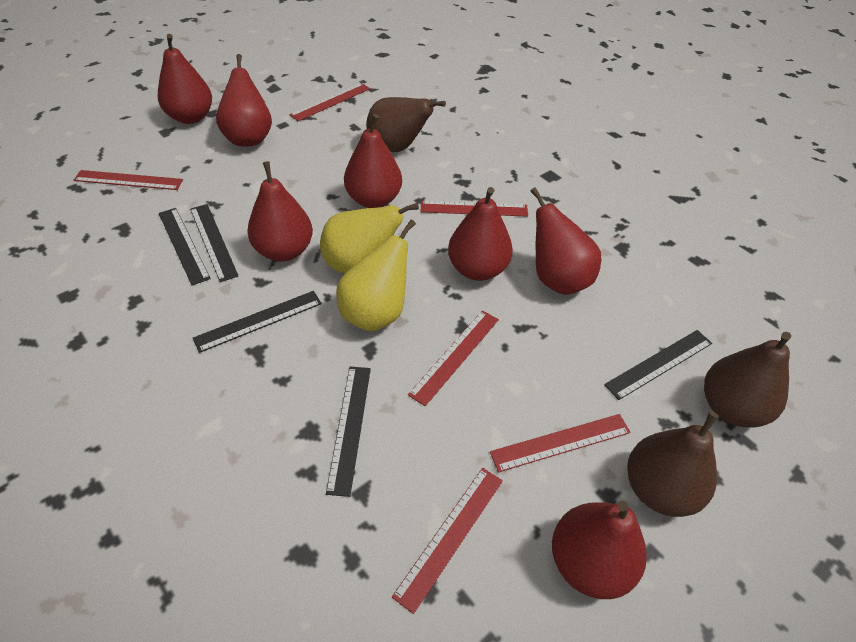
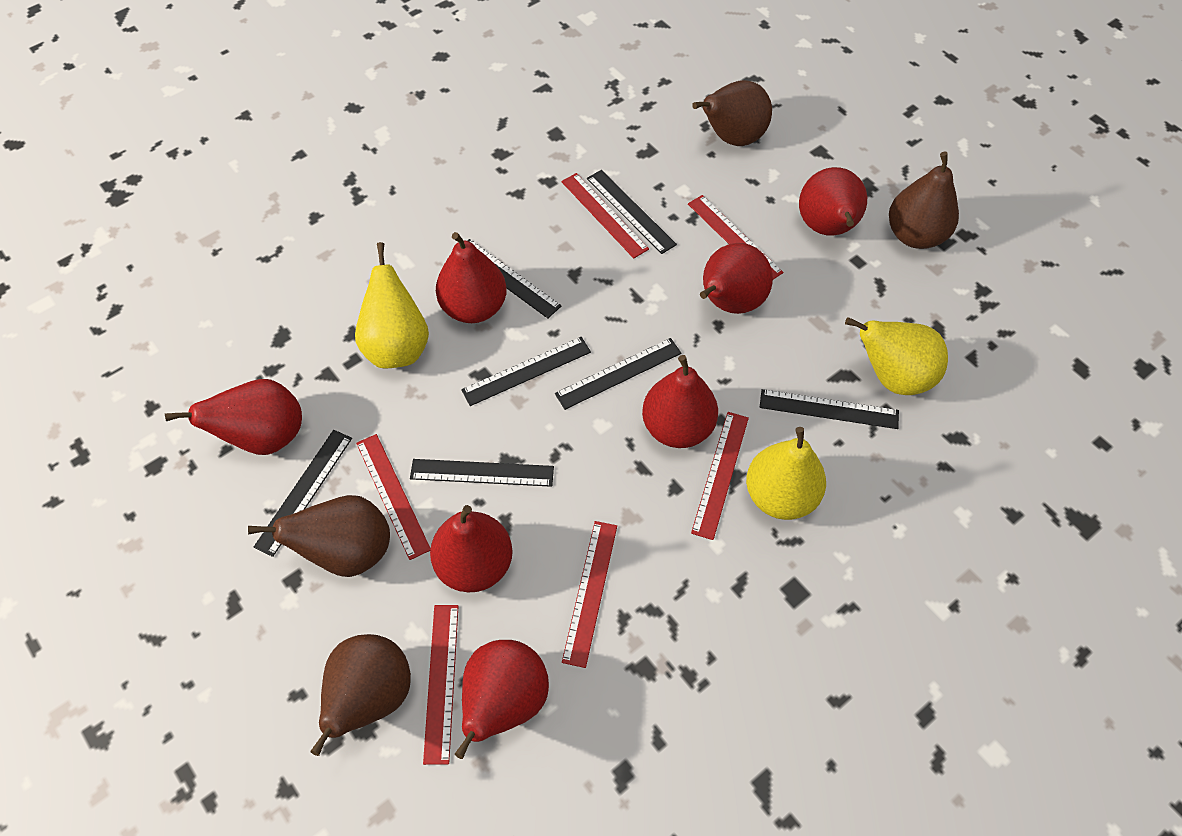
black ruler: 5 -> 7
brown pear: 3 -> 4
yellow pear: 2 -> 3

